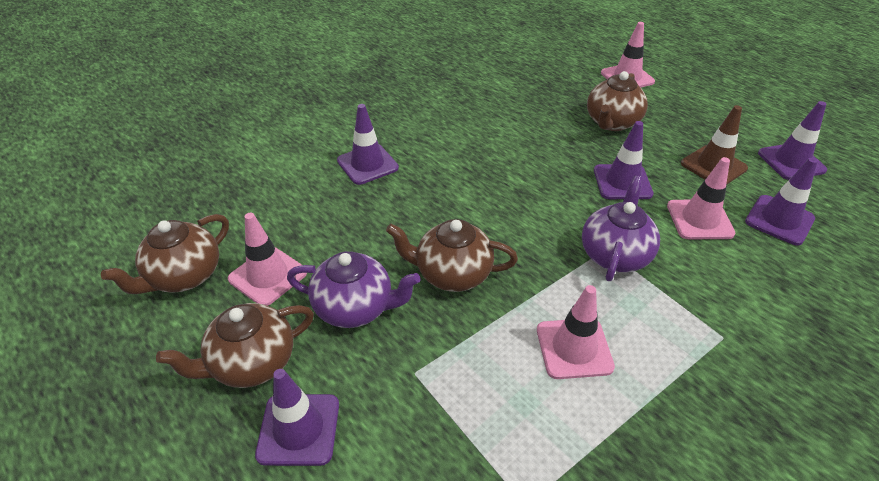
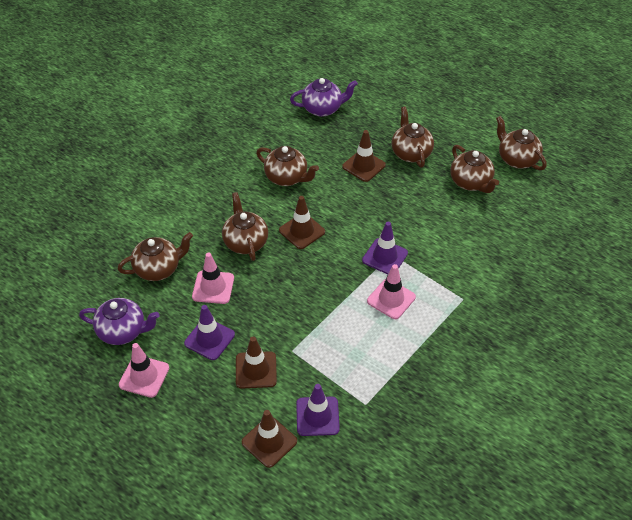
brown teapot: 4 -> 6
brown traffic cone: 1 -> 4
pink traffic cone: 4 -> 3
purple traffic cone: 5 -> 3

